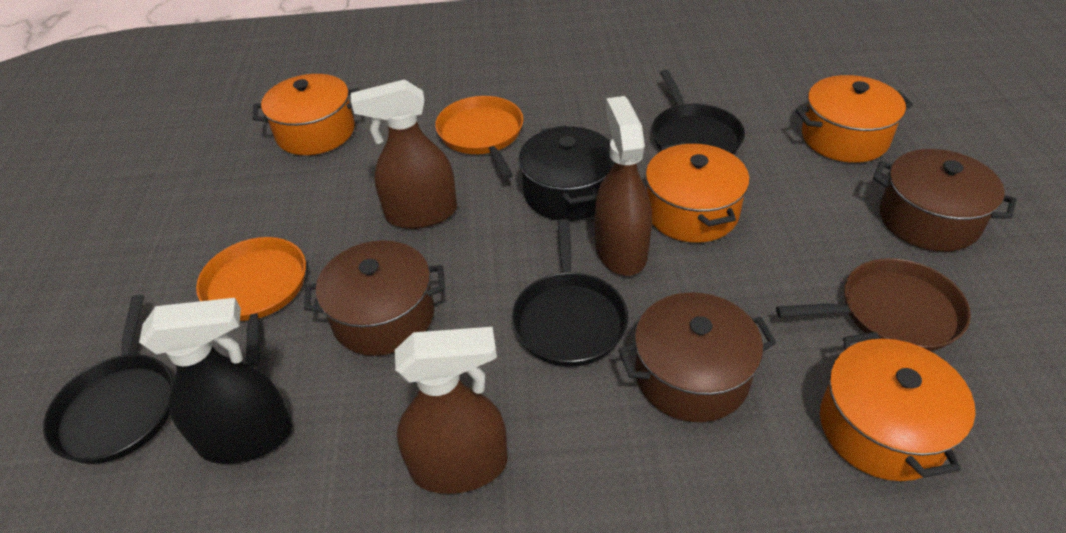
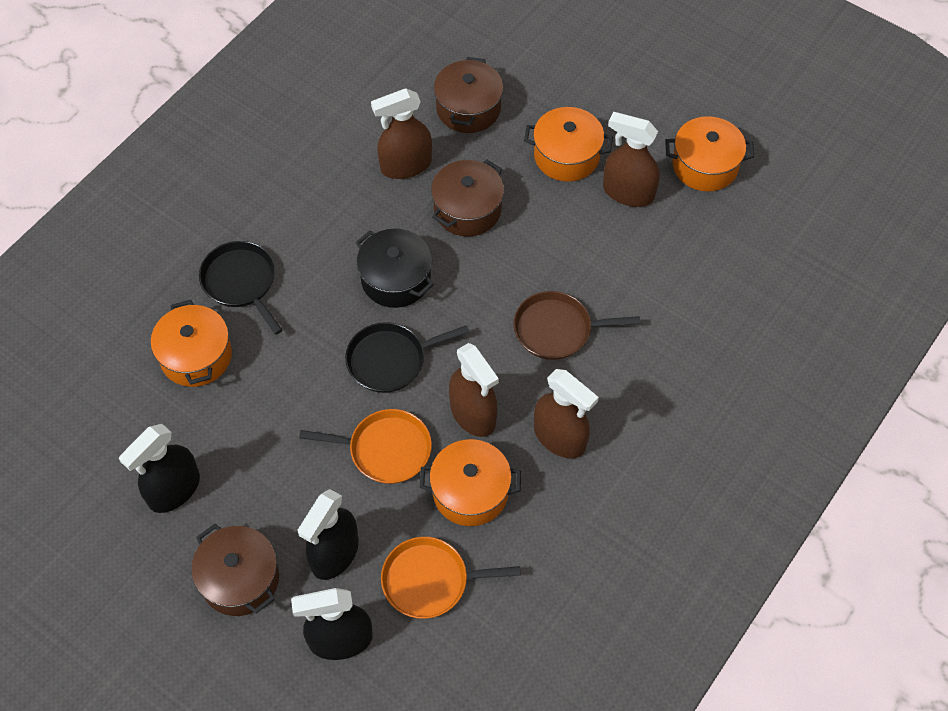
black pan: 3 -> 2
black spray bottle: 1 -> 3
brown spray bottle: 3 -> 4

